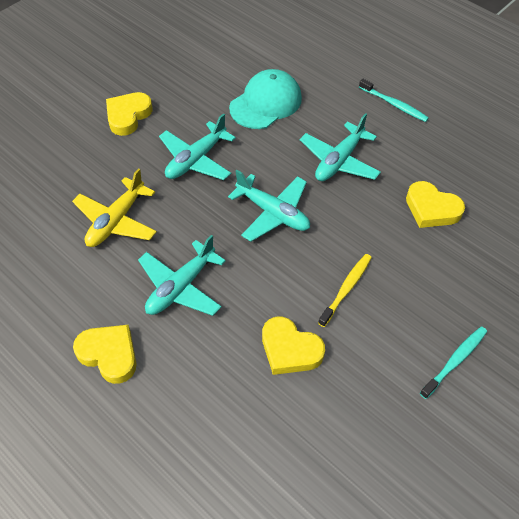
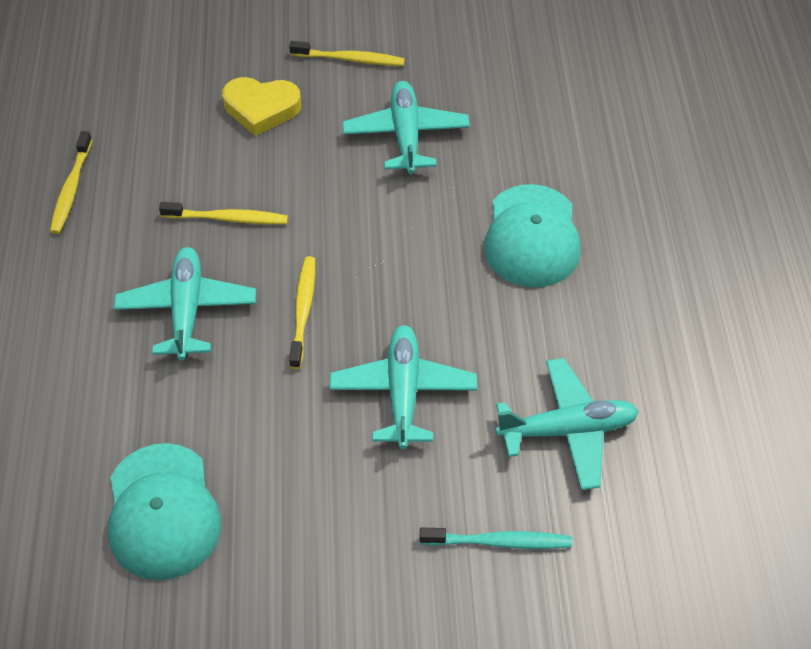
turquoise cap: 1 -> 2
turquoise toothbrush: 2 -> 1
yellow heart: 4 -> 1
yellow plane: 1 -> 0
yellow toothbrush: 1 -> 4

